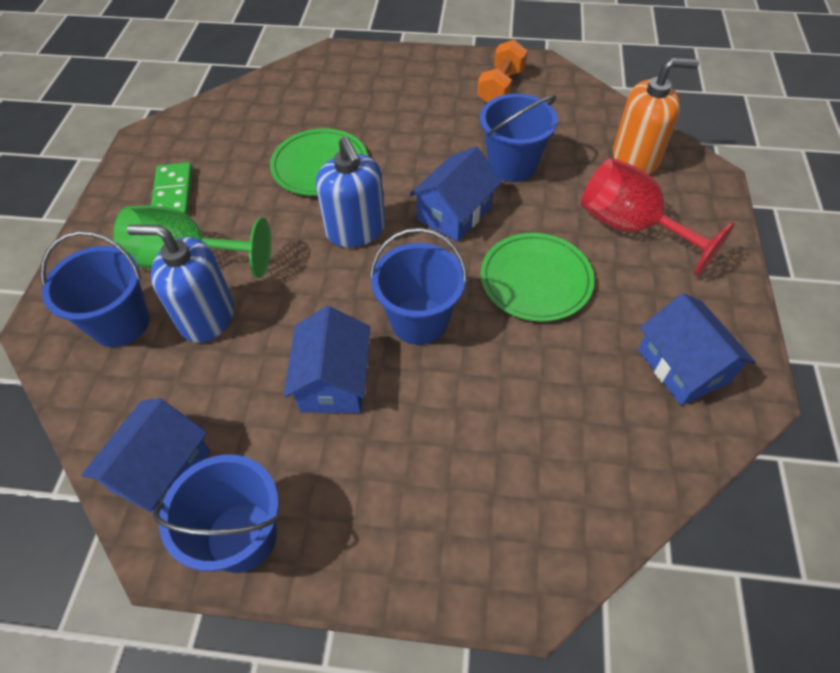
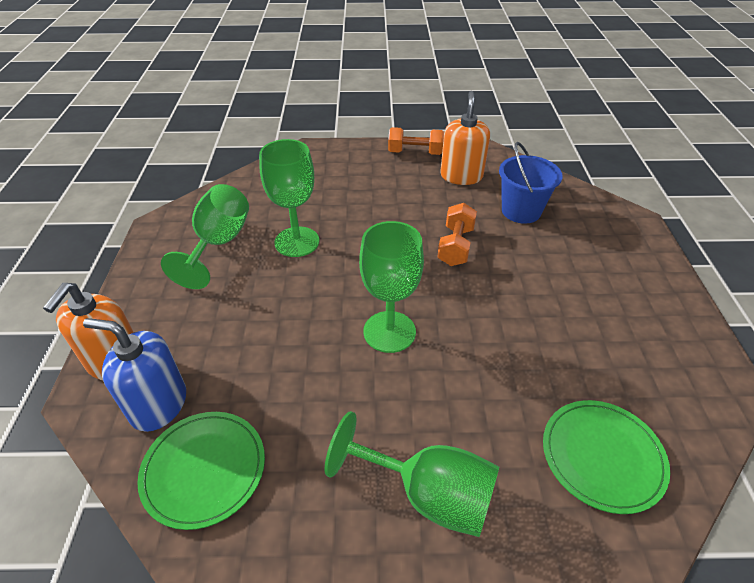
blue bucket: 4 -> 1
blue house: 4 -> 0
blue soap dispenser: 2 -> 1
green domino: 1 -> 0
green goblet: 1 -> 4
orange dumbbell: 1 -> 2
orange soap dispenser: 1 -> 2
red goblet: 1 -> 0

